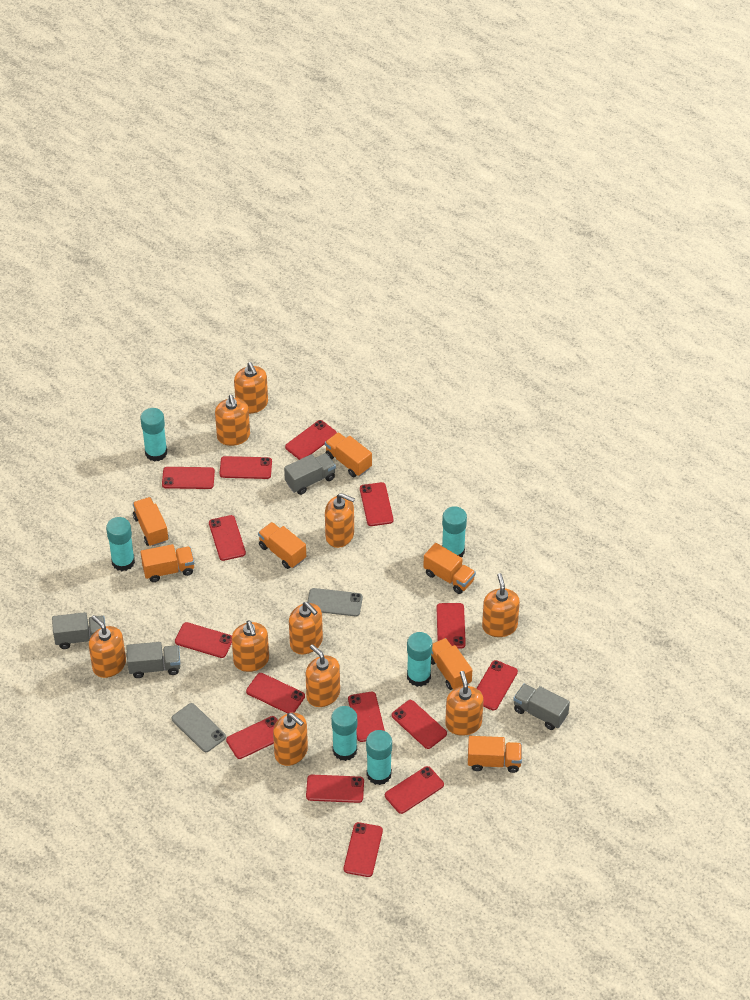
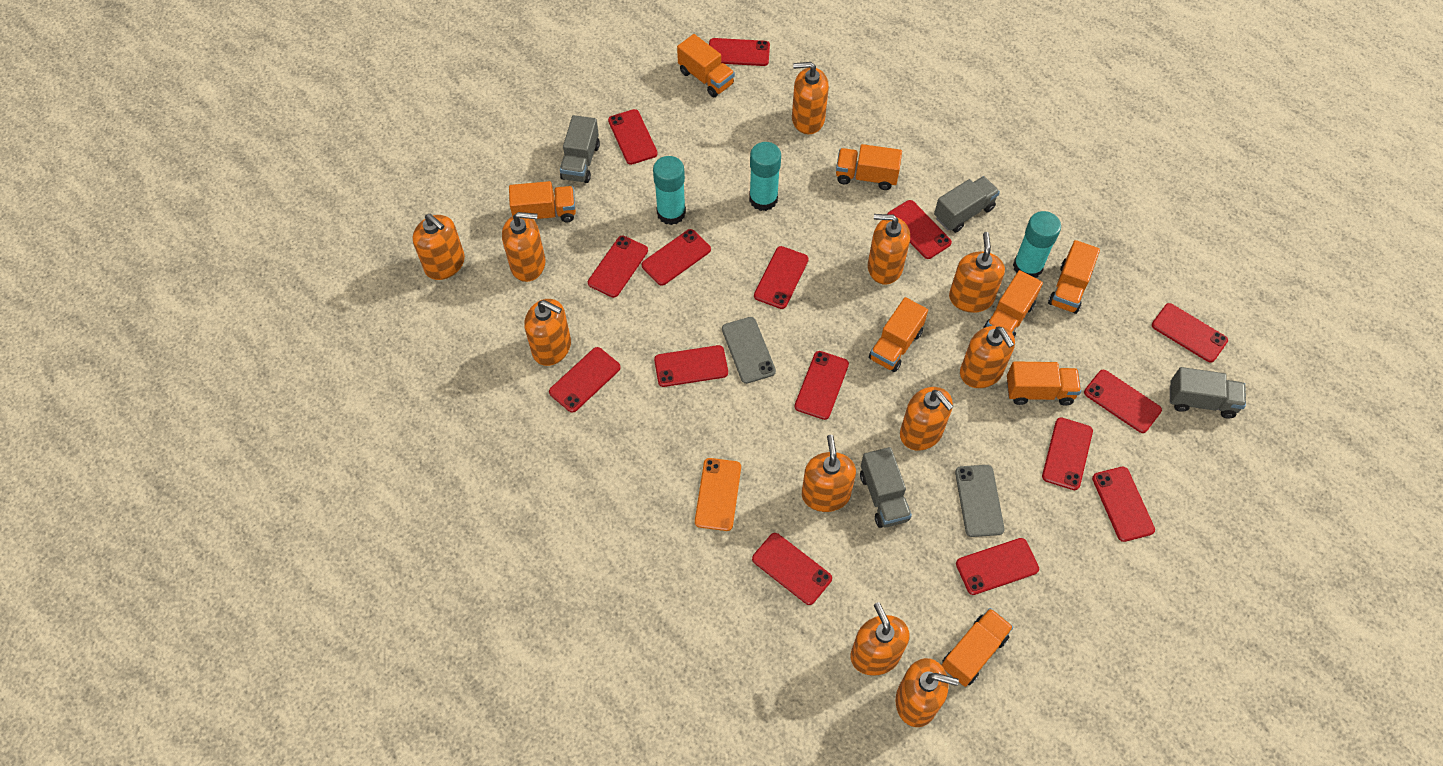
orange phone: 0 -> 1
orange soap dispenser: 10 -> 11
orange truck: 7 -> 8
turquoise glue stick: 6 -> 3

